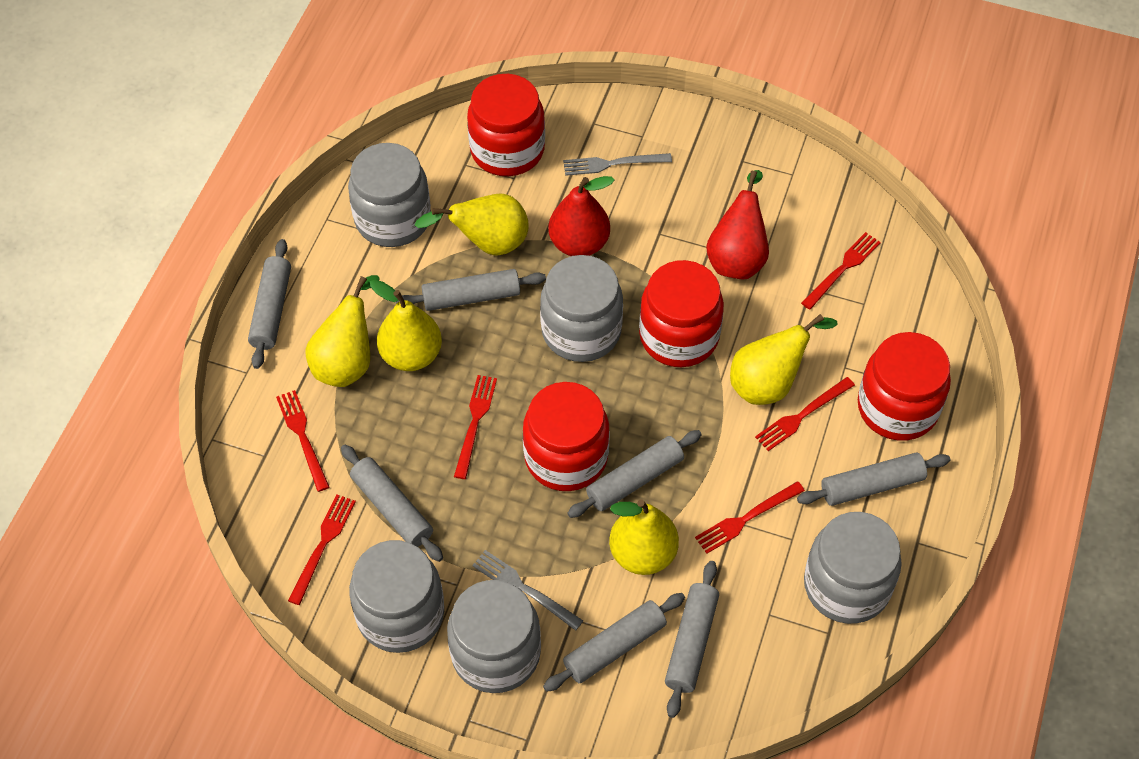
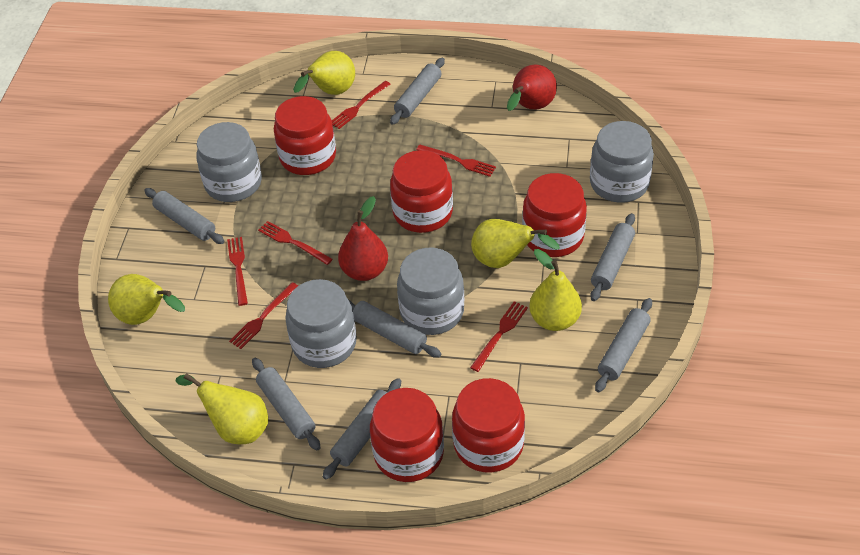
grey fork: 2 -> 0
grey jar: 5 -> 4
red jar: 4 -> 5

